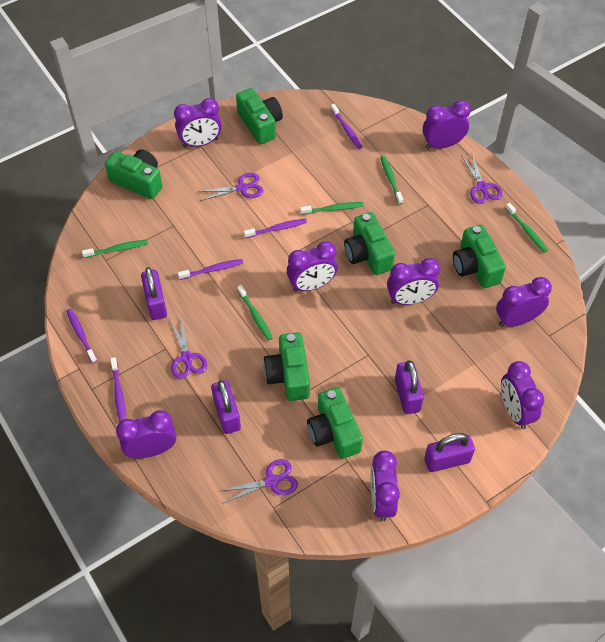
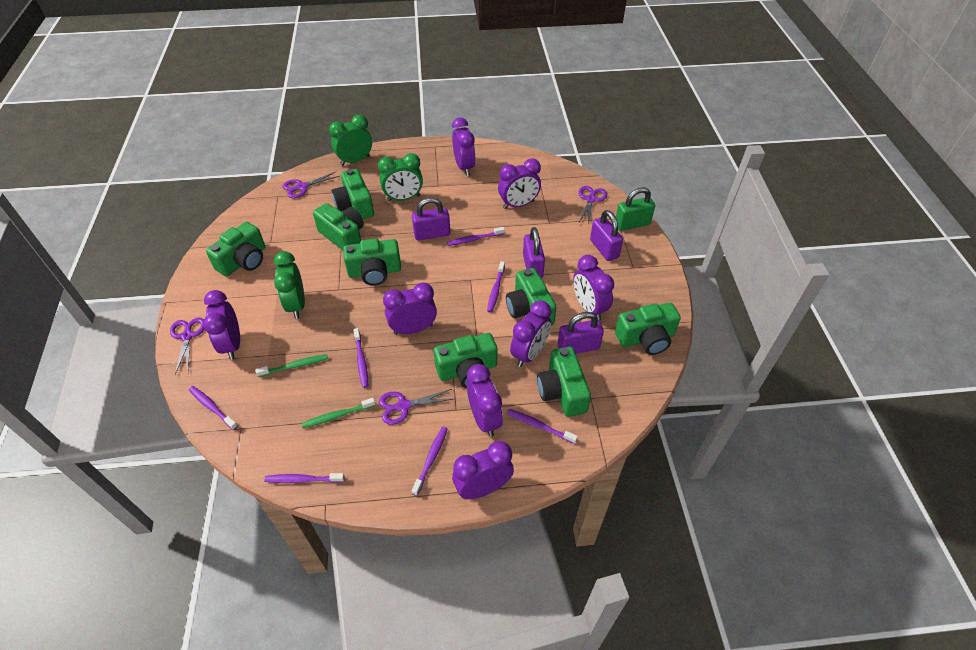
green camera: 6 -> 8
green clock: 0 -> 3
green padlock: 0 -> 1
green toothbrush: 5 -> 2
purple toothbrush: 5 -> 7

